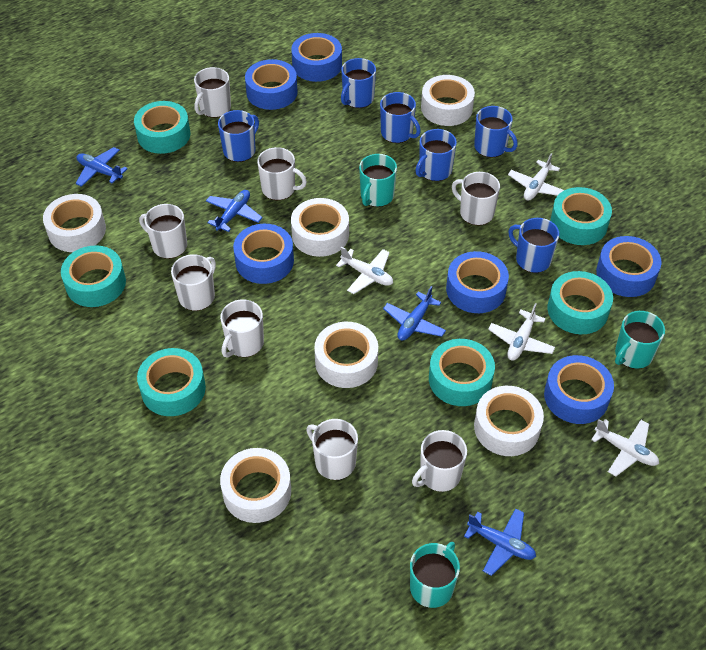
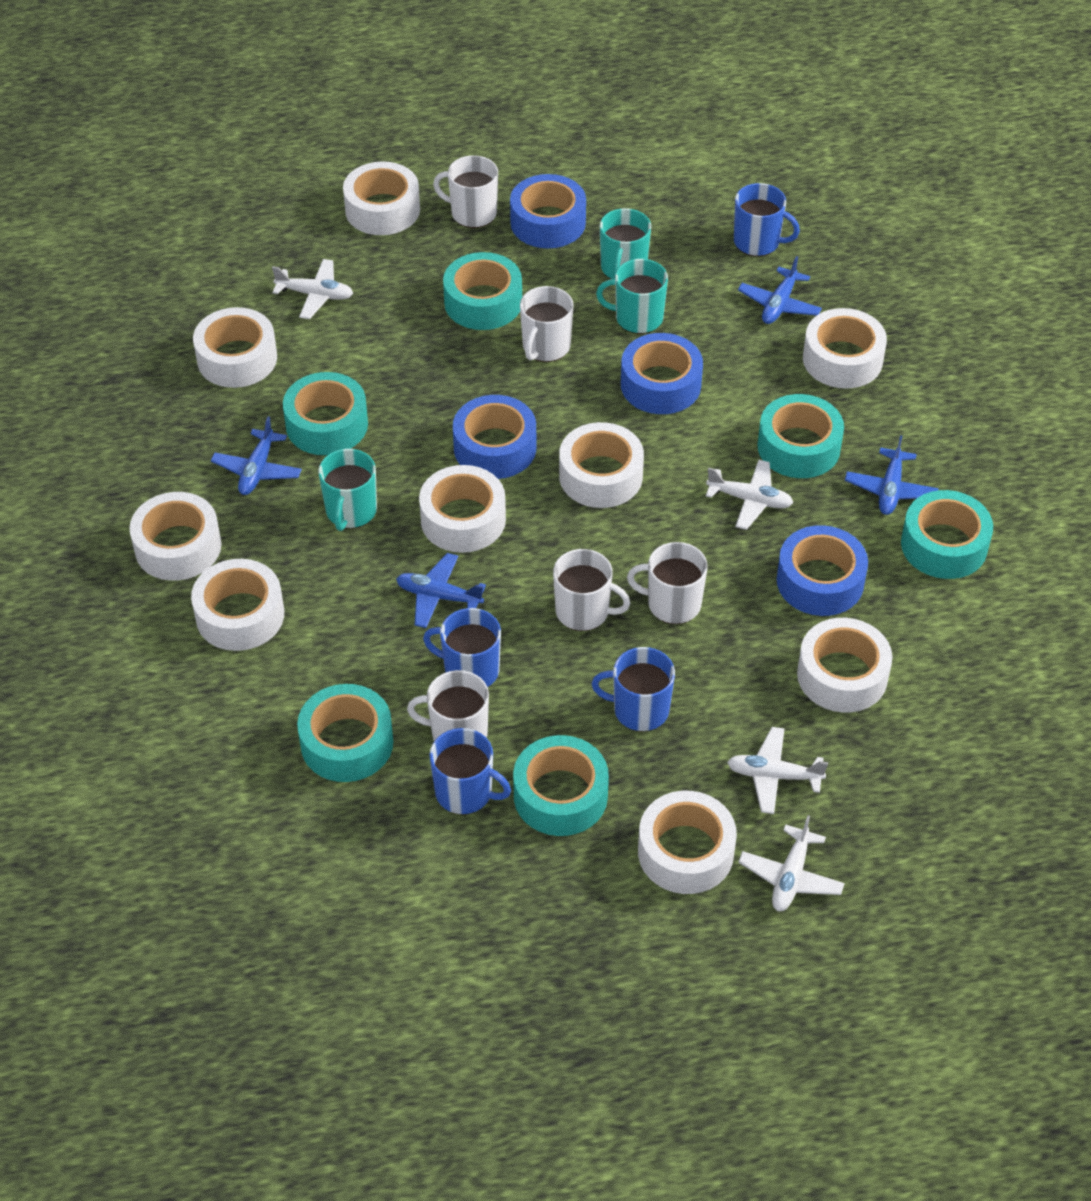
blue mug: 6 -> 4
blue tape: 6 -> 4
white mug: 8 -> 5
white tape: 6 -> 9

